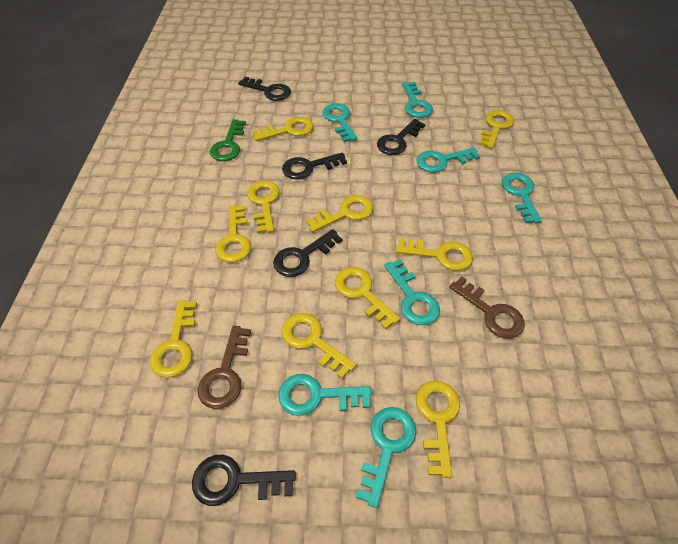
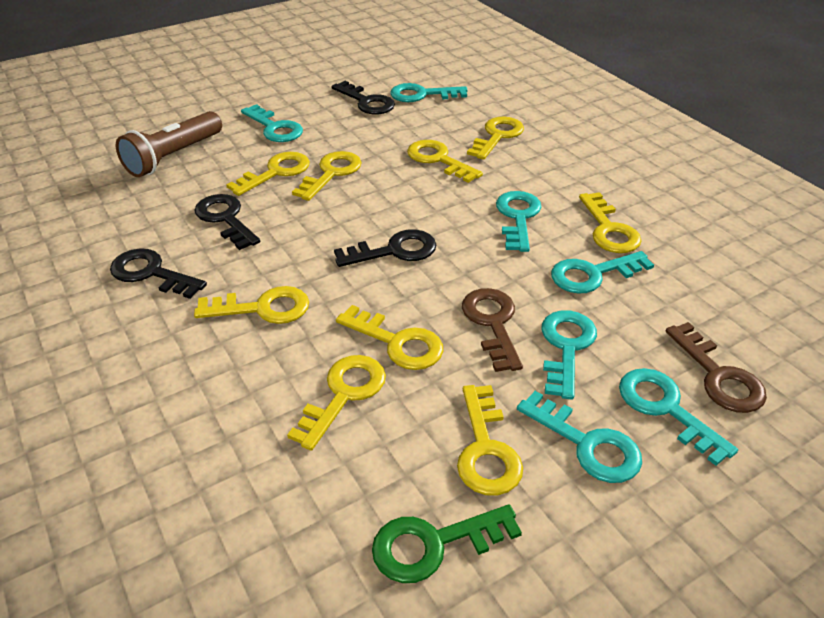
black key: 5 -> 4
brown flashlight: 0 -> 1
yellow key: 10 -> 9

